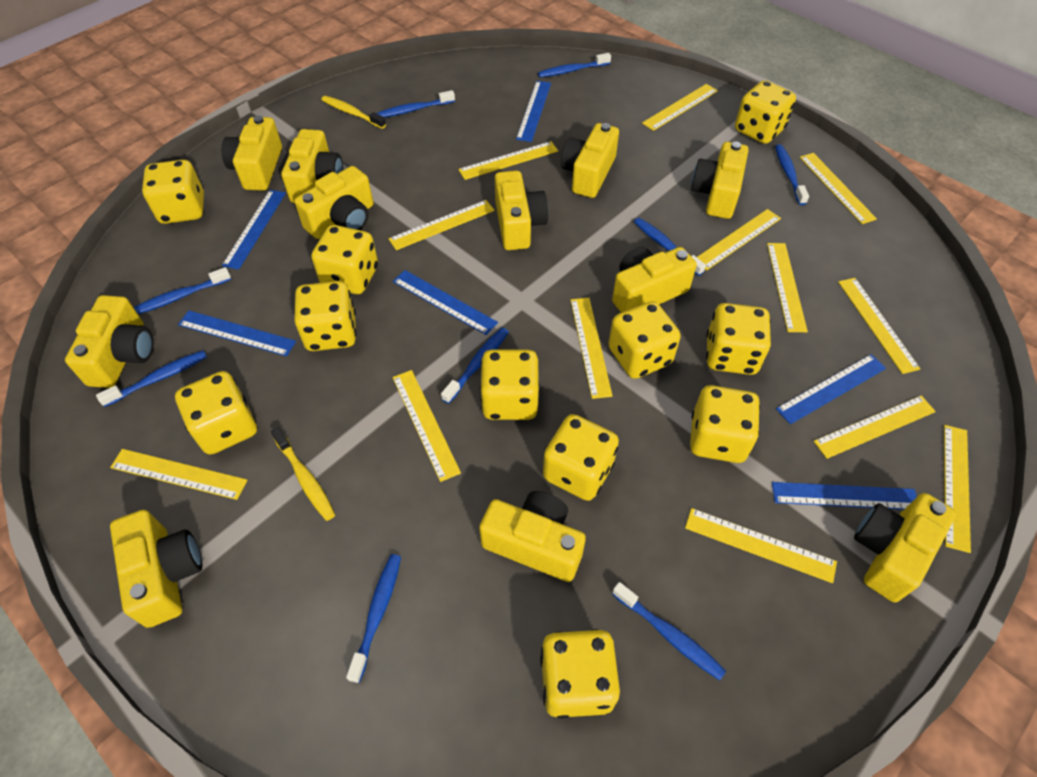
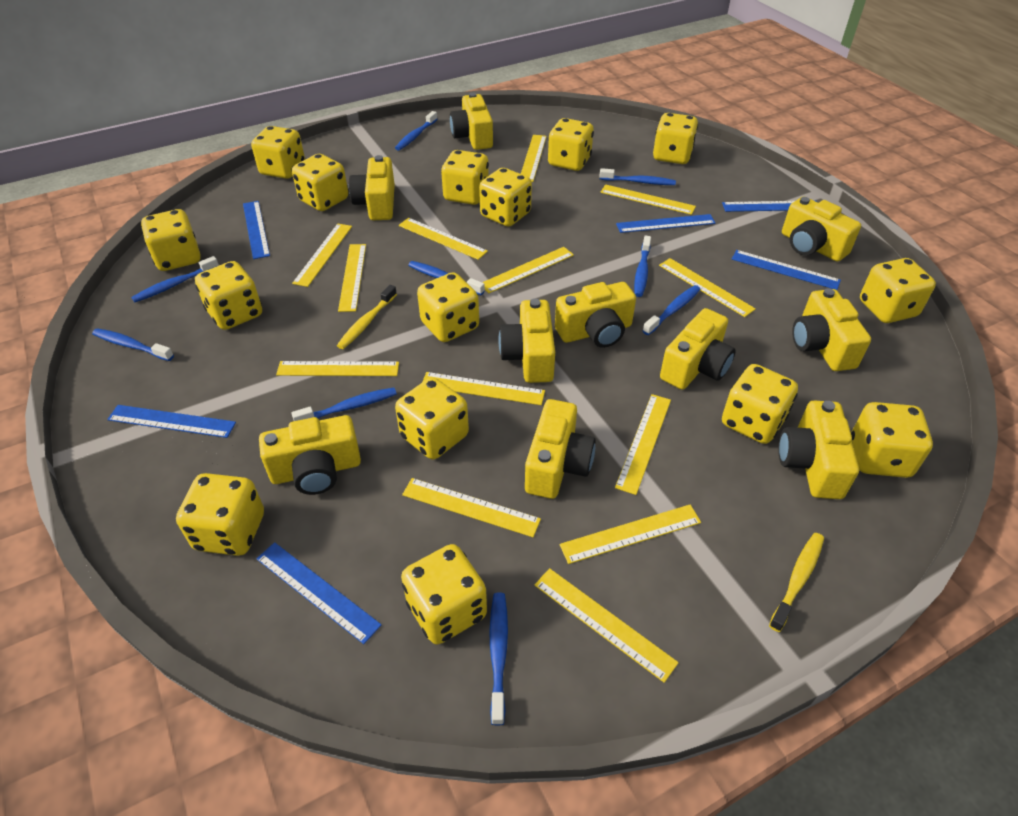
yellow camera: 11 -> 10
yellow dice: 11 -> 15

